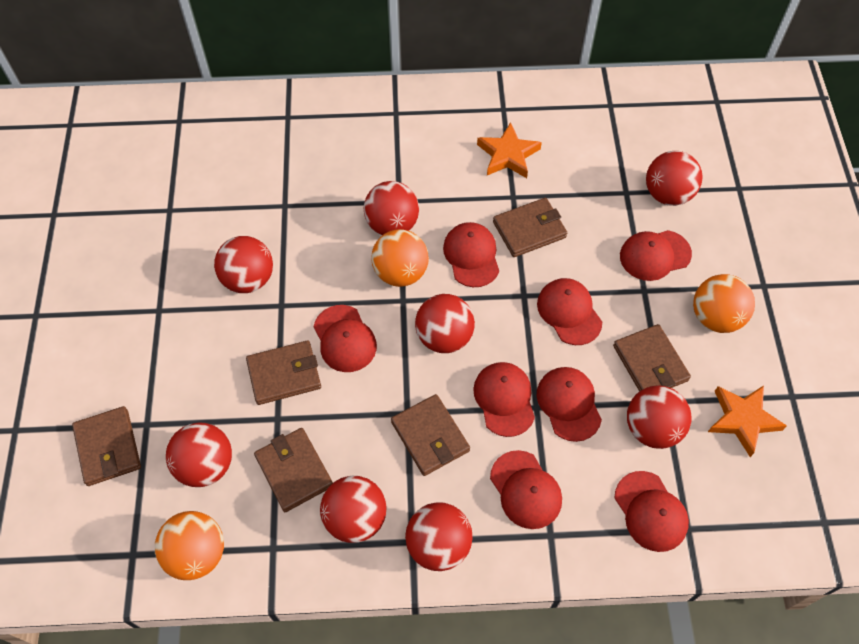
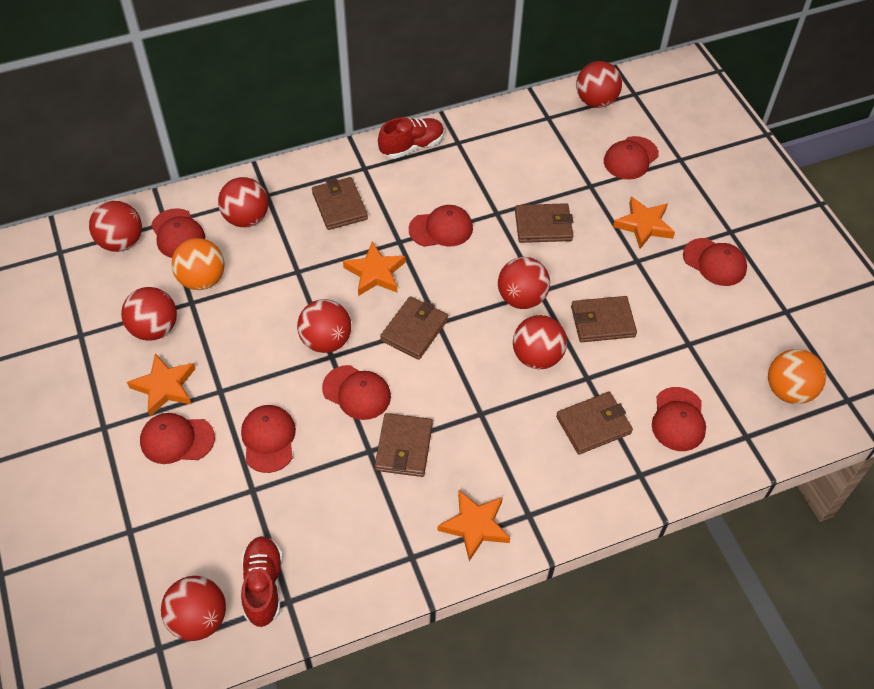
orange ball: 3 -> 2
orange star: 2 -> 4
red shoe: 0 -> 2

